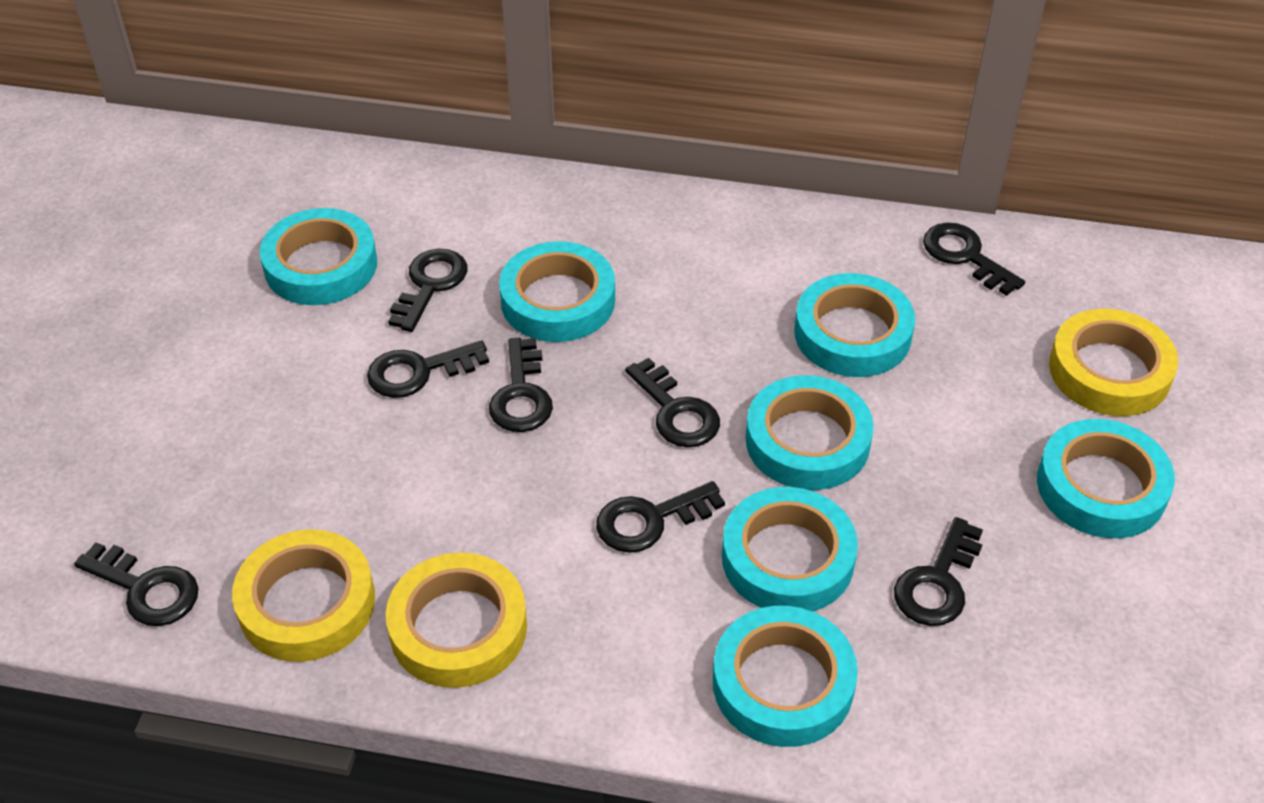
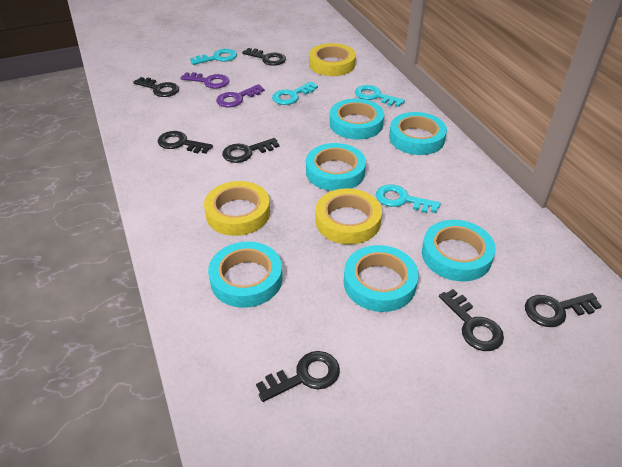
black key: 8 -> 7
purple key: 0 -> 2
turquoise key: 0 -> 4
turquoise tape: 7 -> 6

